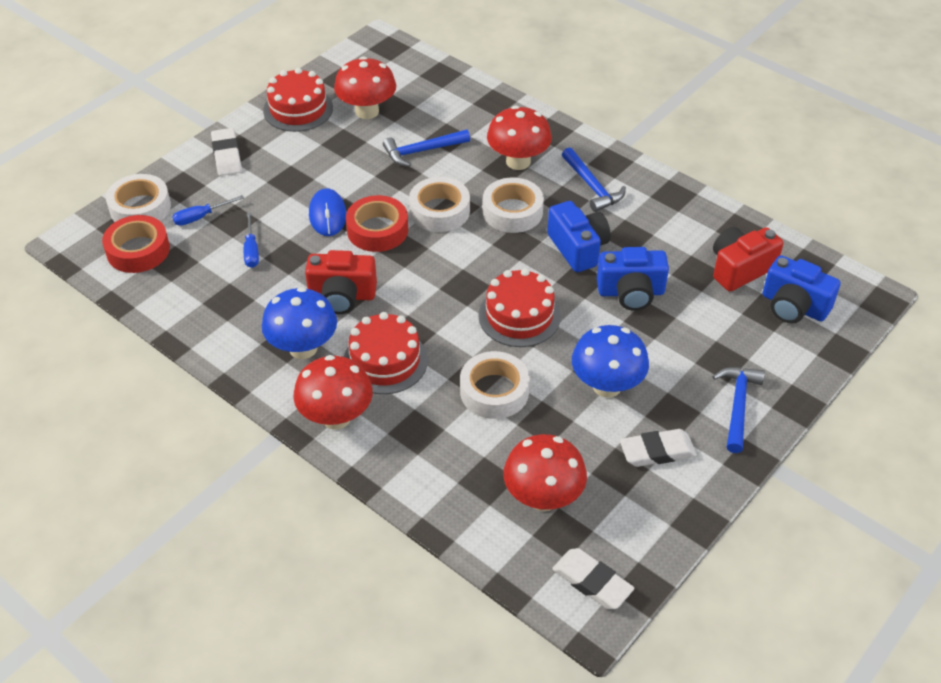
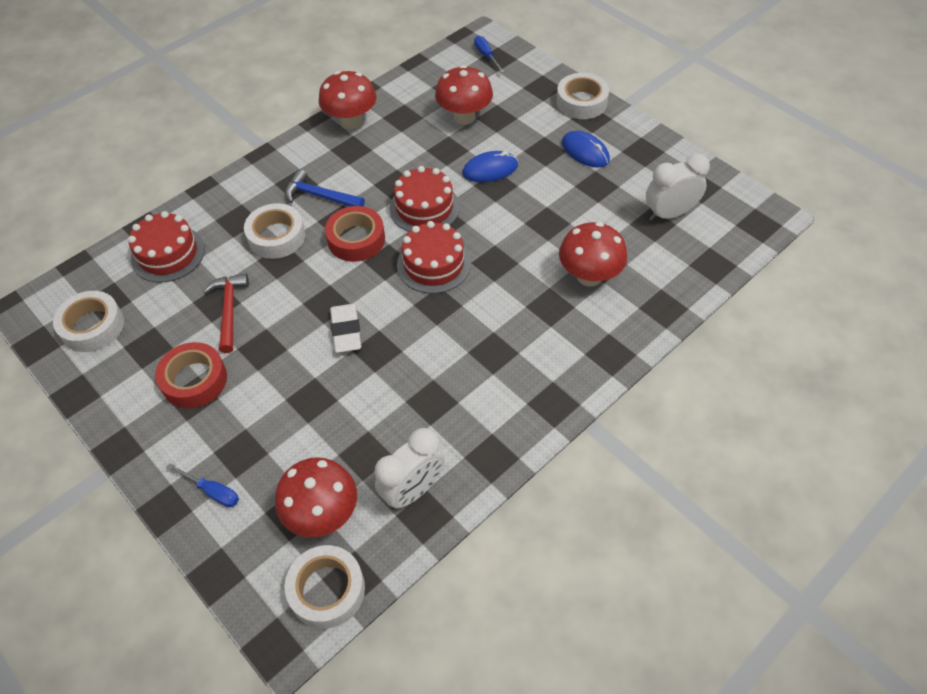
blue camera: 3 -> 0
blue hammer: 3 -> 1
blue mouse: 1 -> 2
blue mushroom: 2 -> 0
red camera: 2 -> 0
red hammer: 0 -> 1
white clock: 0 -> 2
white eraser: 3 -> 1

